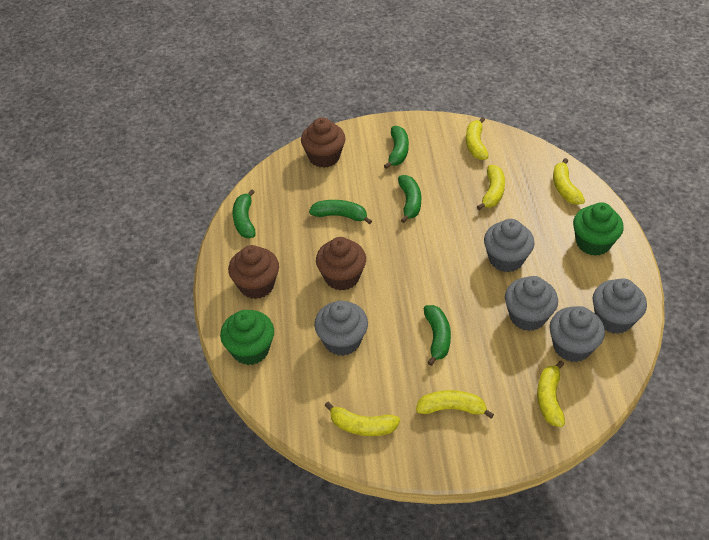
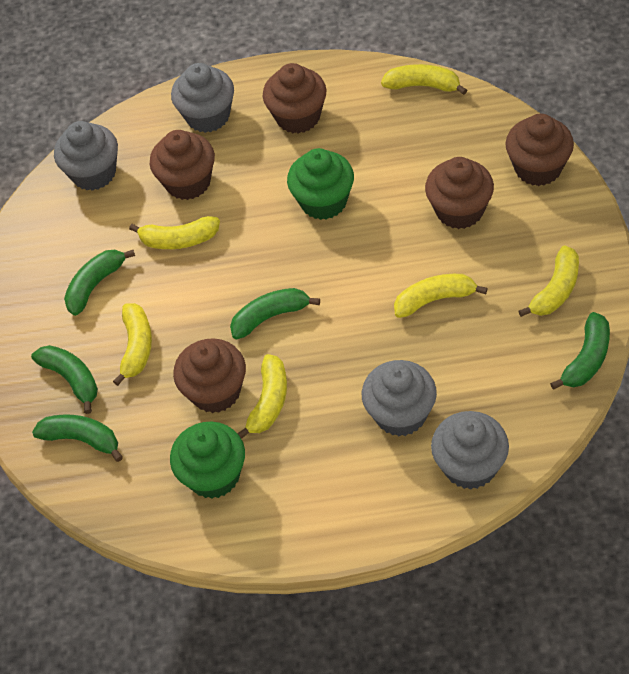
brown cupcake: 3 -> 5
grey cupcake: 5 -> 4

